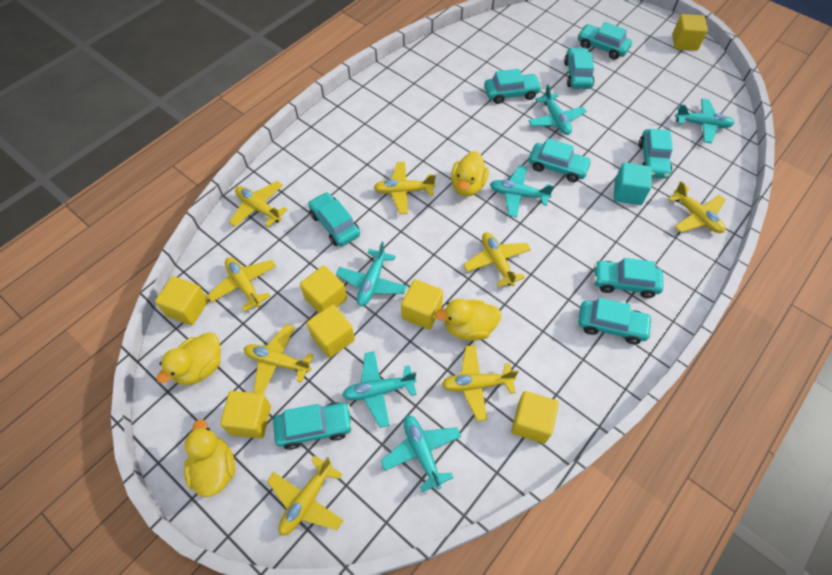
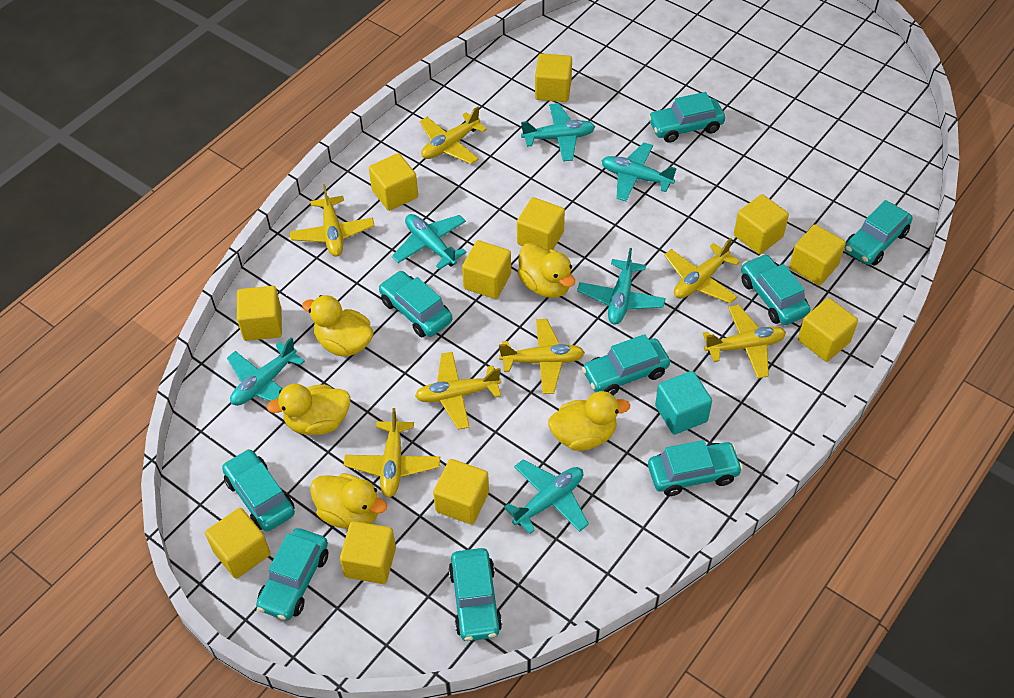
yellow cube: 7 -> 11
yellow duck: 4 -> 5
yellow plane: 8 -> 7

